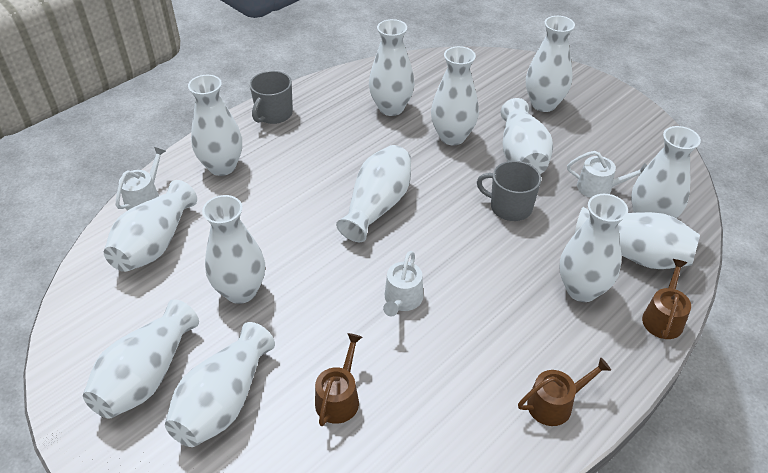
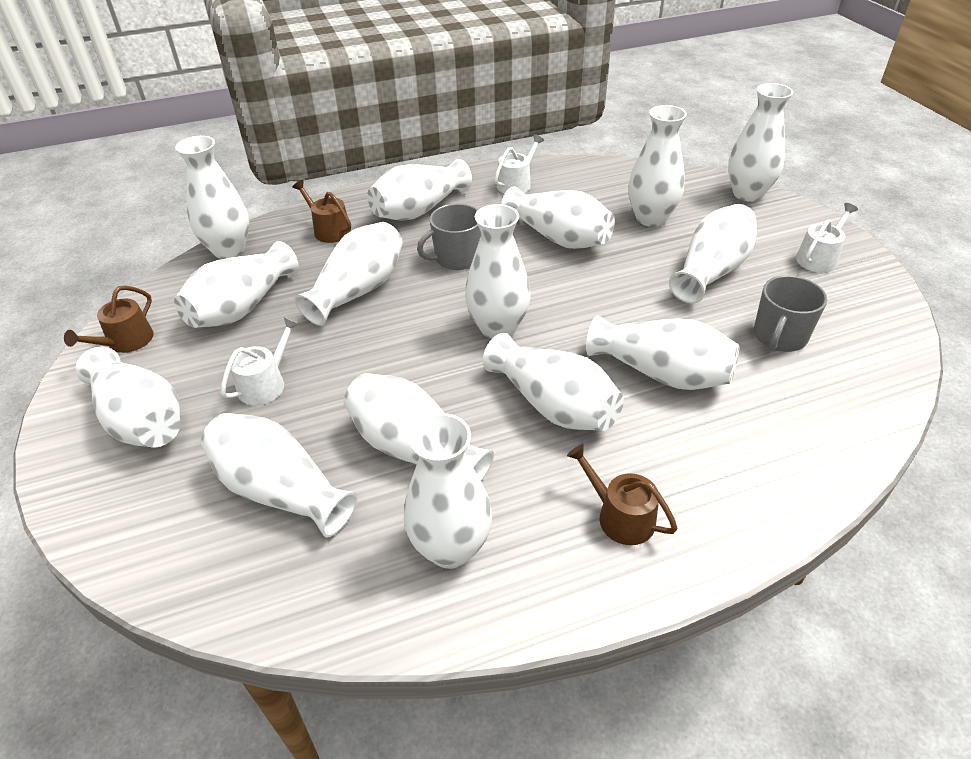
white vase: 13 -> 15

